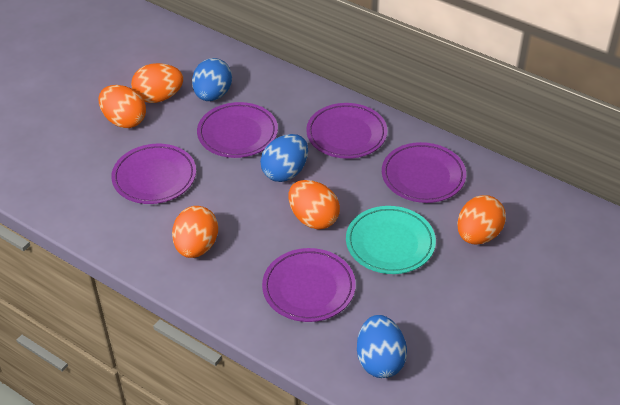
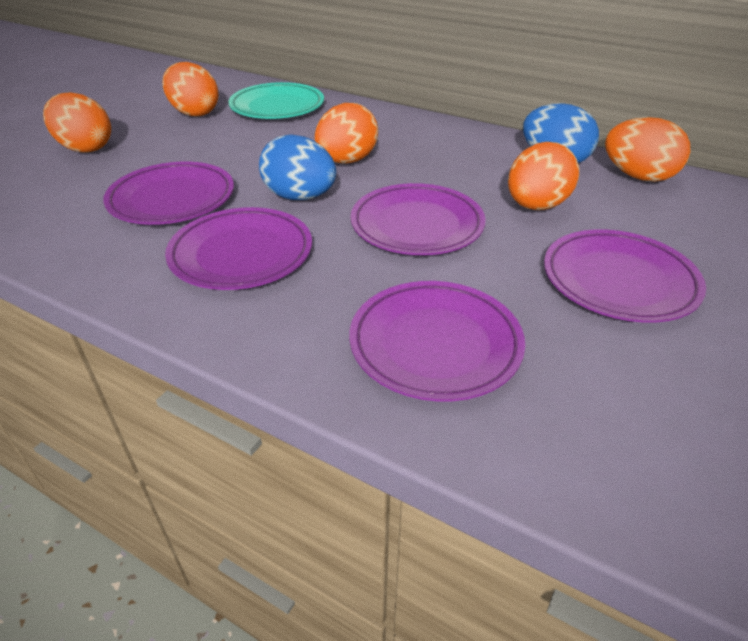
blue egg: 3 -> 2

